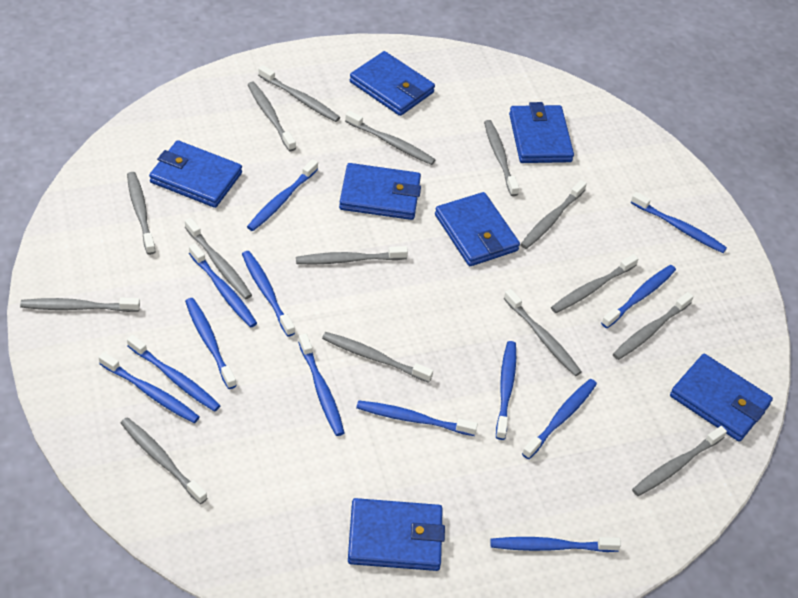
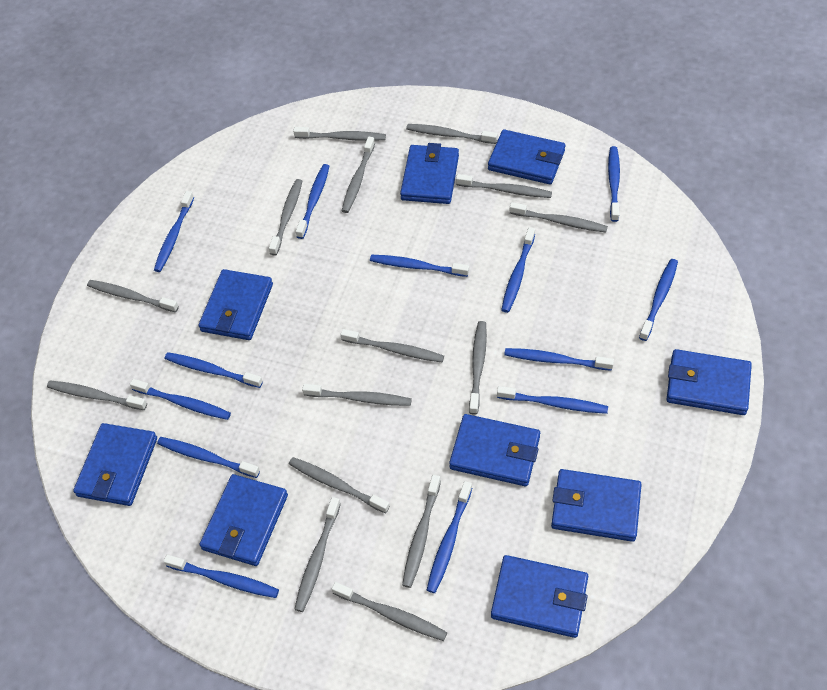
blue wallet: 7 -> 9

